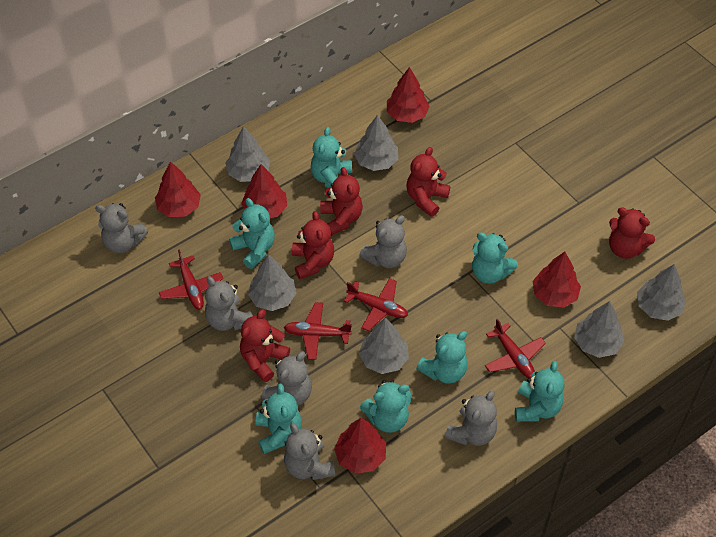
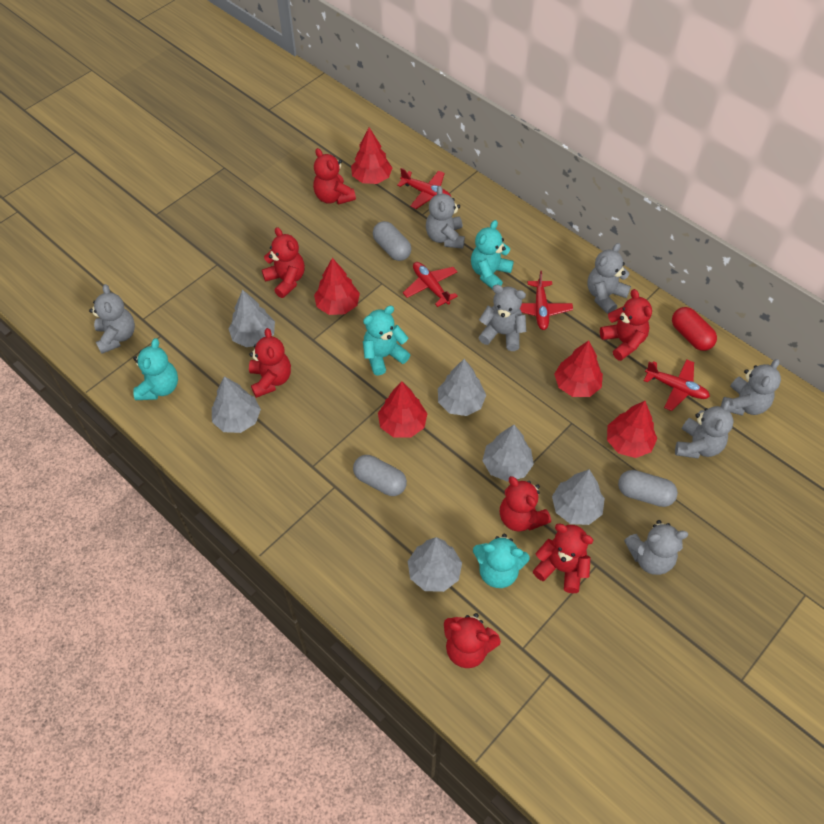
grey capsule: 0 -> 3
grey teddy bear: 6 -> 7
red capsule: 0 -> 1
red teddy bear: 5 -> 7
turquoise teddy bear: 7 -> 4

